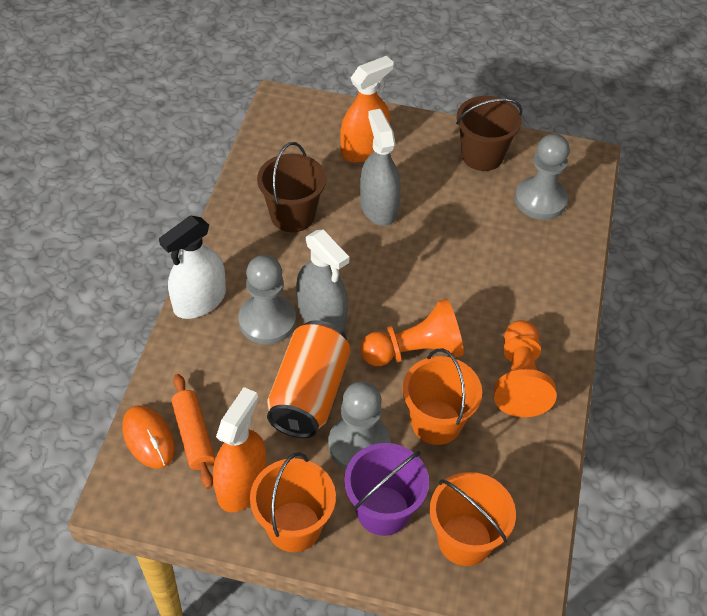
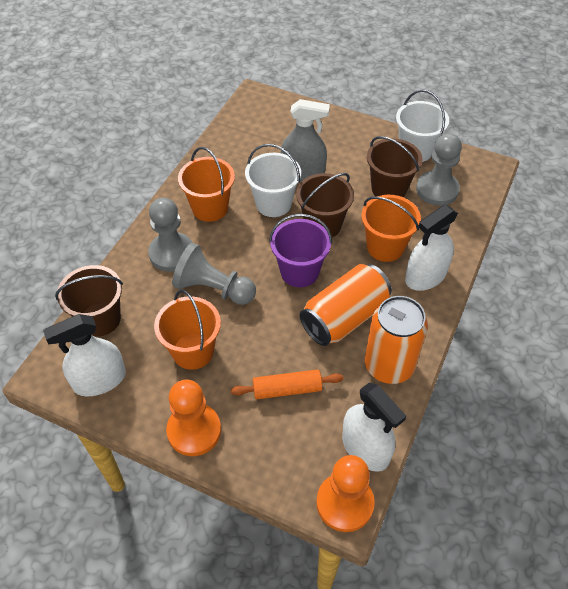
brown bucket: 2 -> 3
grey spray bottle: 2 -> 1
orange can: 1 -> 2
orange mouse: 1 -> 0
orange spray bottle: 2 -> 0
white bucket: 0 -> 2
white spray bottle: 1 -> 3

